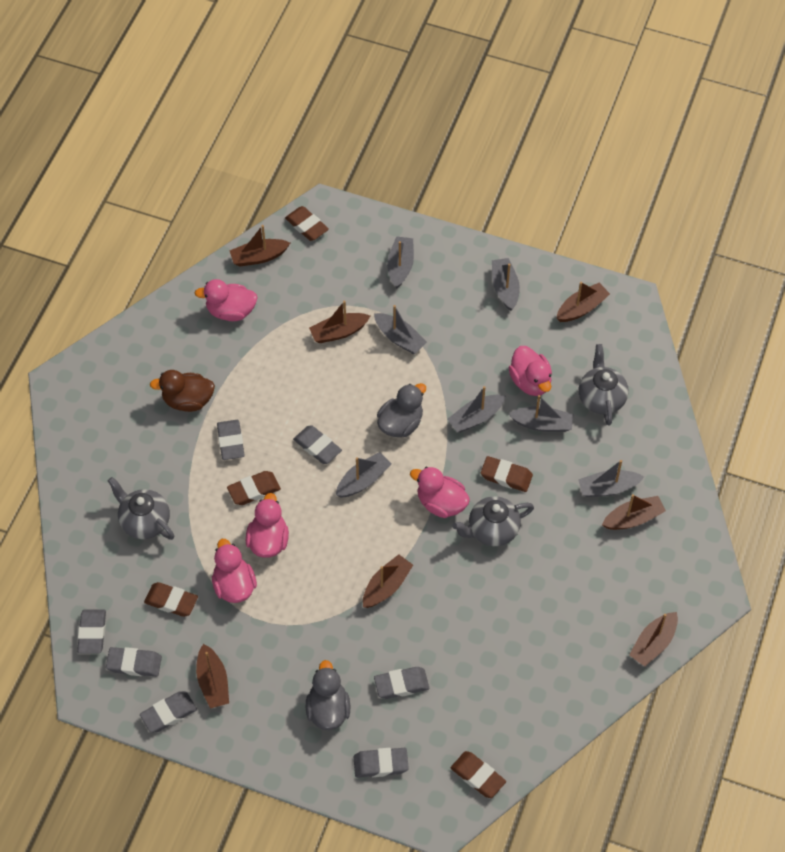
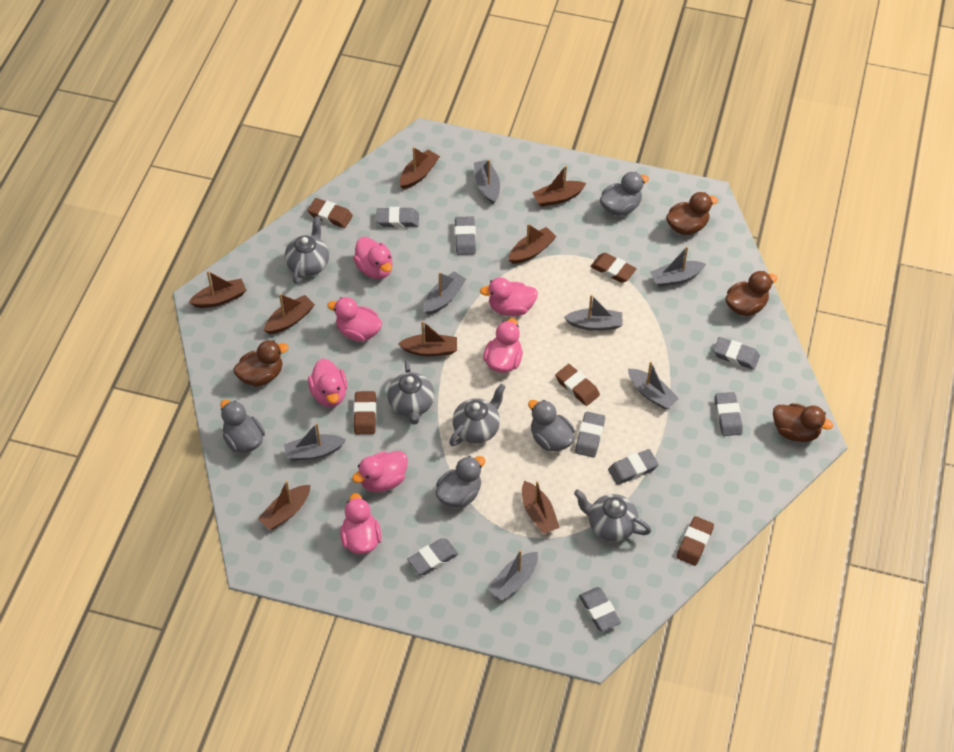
brown boat: 7 -> 8
brown duck: 1 -> 4
grey duck: 2 -> 4
grey eraser: 7 -> 8
grey teapot: 3 -> 4
pink duck: 5 -> 7

